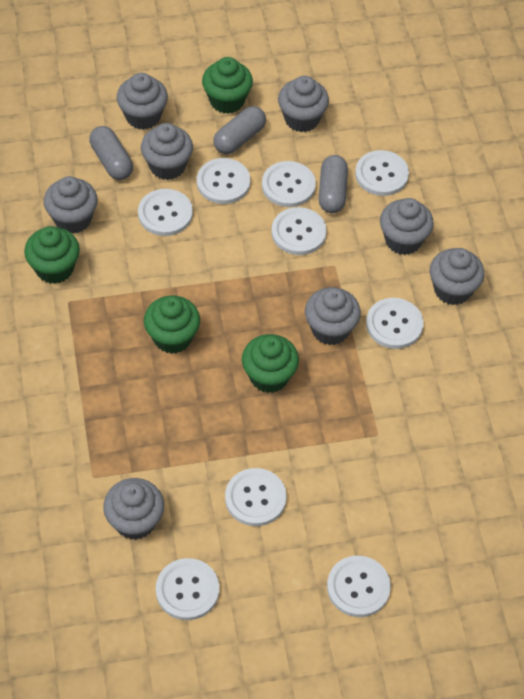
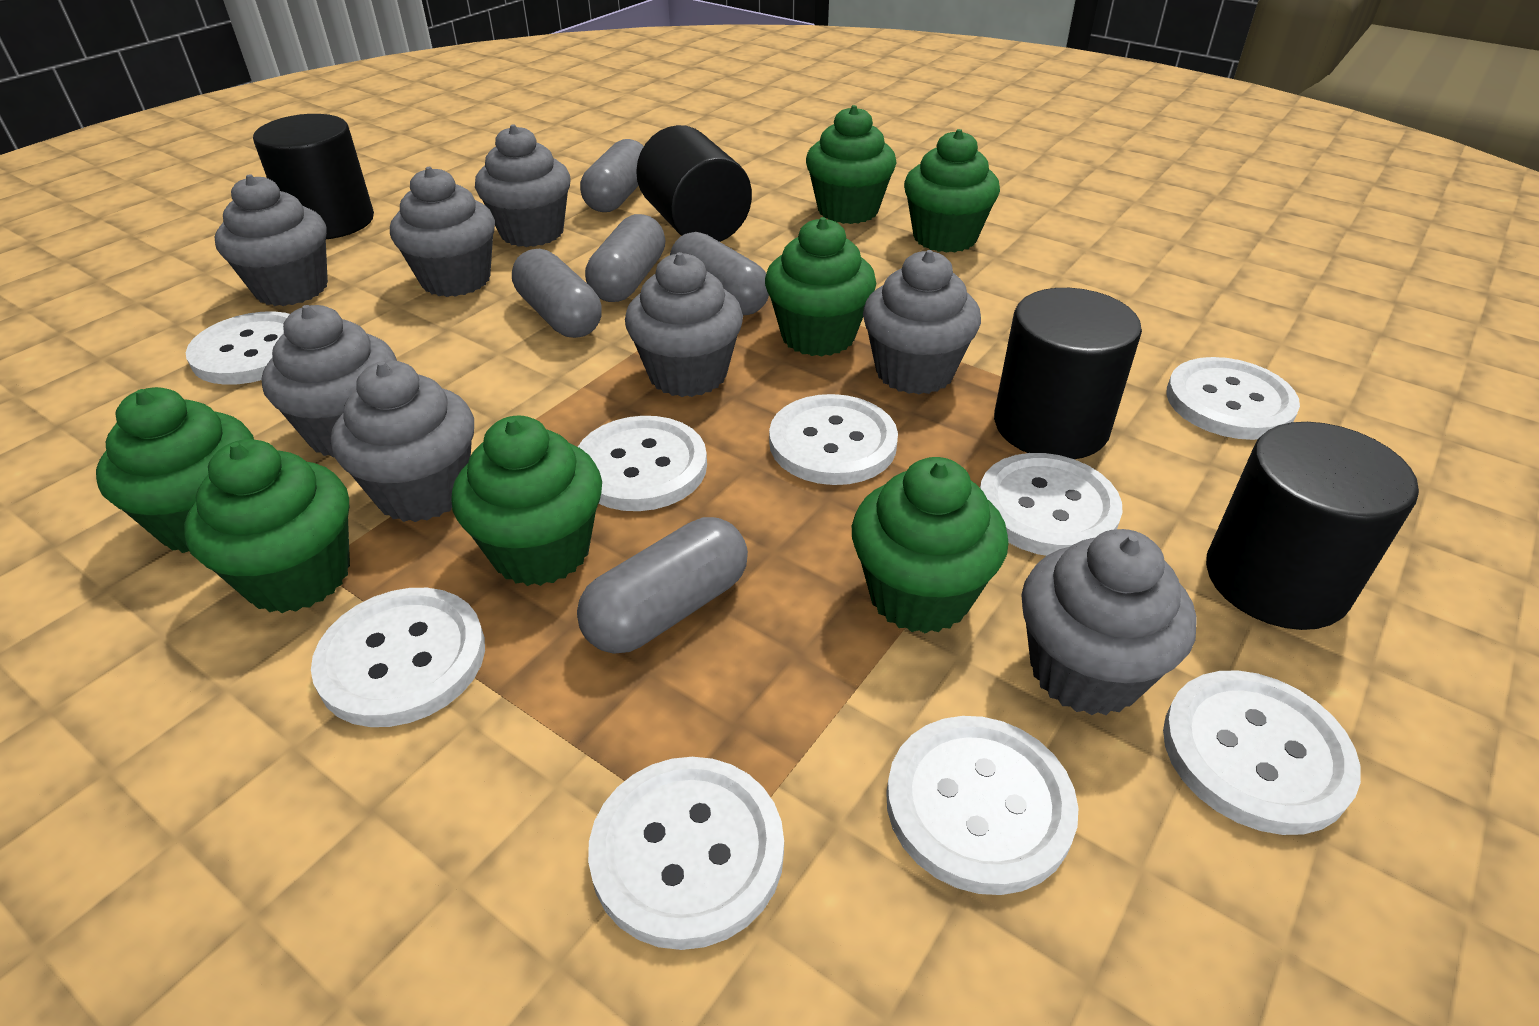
black cylinder: 0 -> 4
green cupcake: 4 -> 7
grey capsule: 3 -> 5

